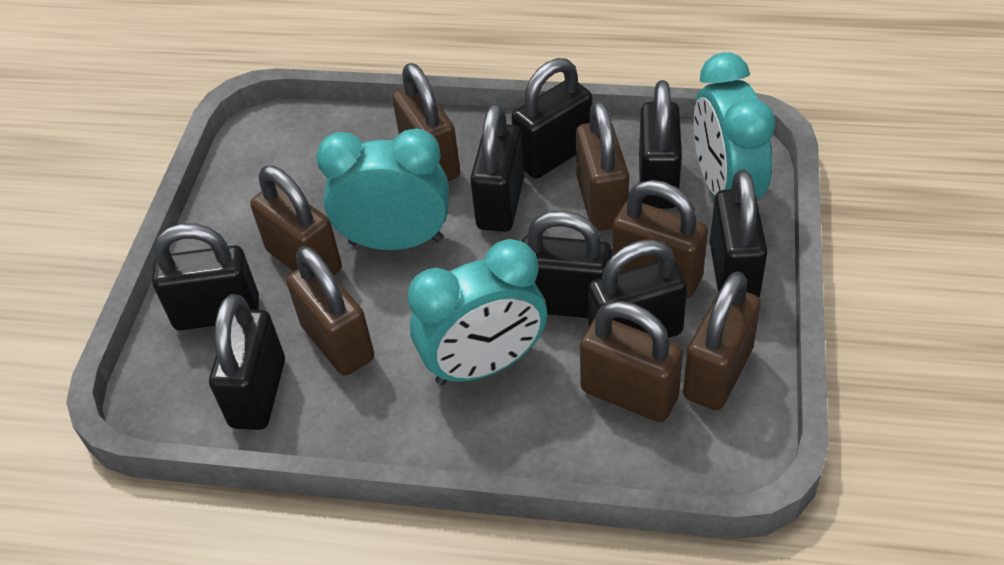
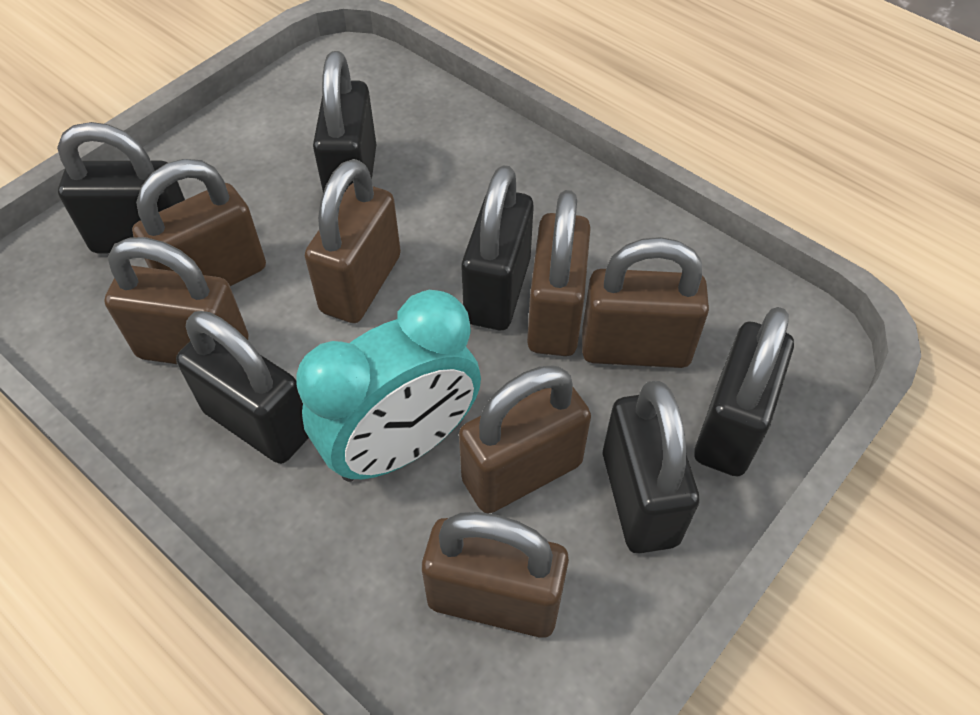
black padlock: 8 -> 6
turquoise clock: 3 -> 1

